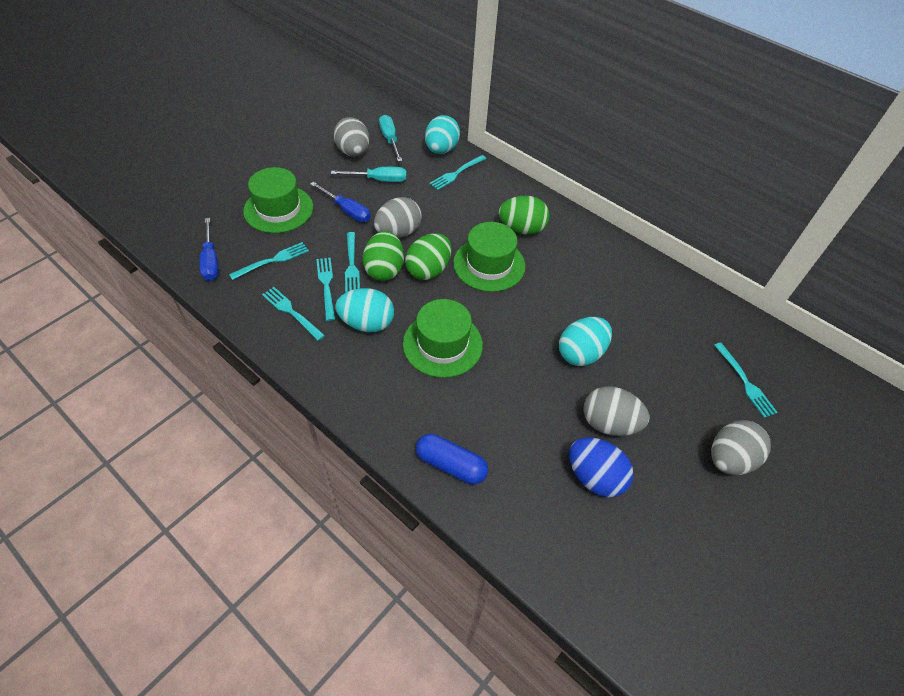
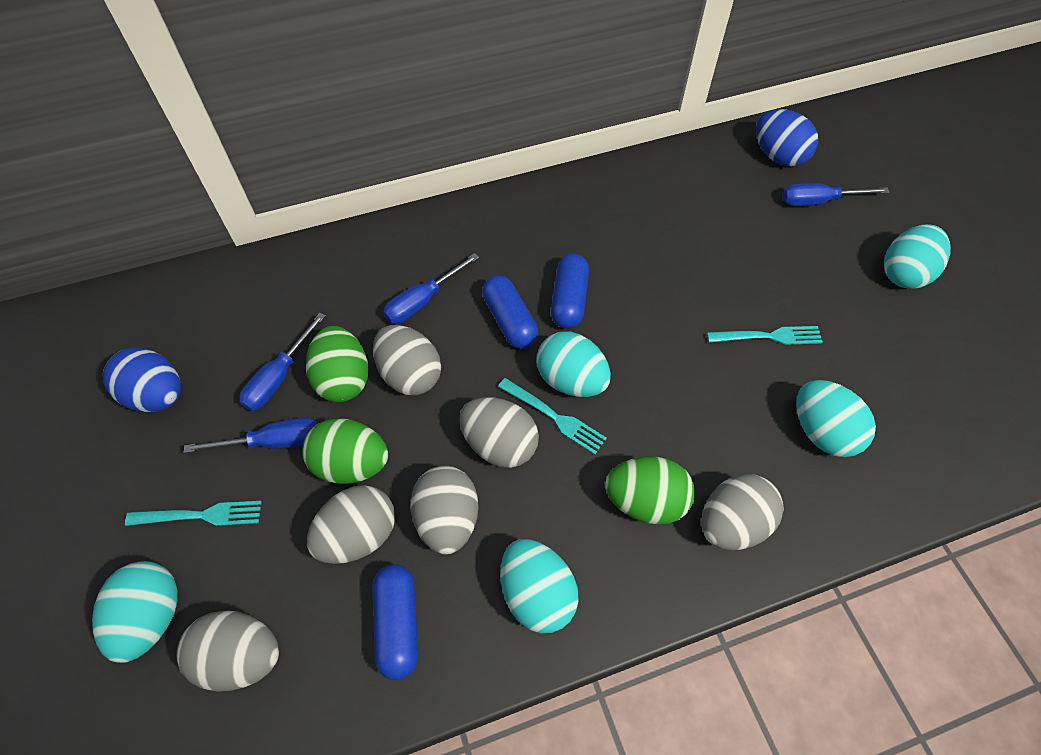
blue capsule: 1 -> 3
blue egg: 1 -> 2
blue screwdriver: 2 -> 4
green hat: 3 -> 0
grey egg: 4 -> 6
turquoise egg: 3 -> 5
turquoise fork: 6 -> 3
turquoise screwdriver: 2 -> 0

